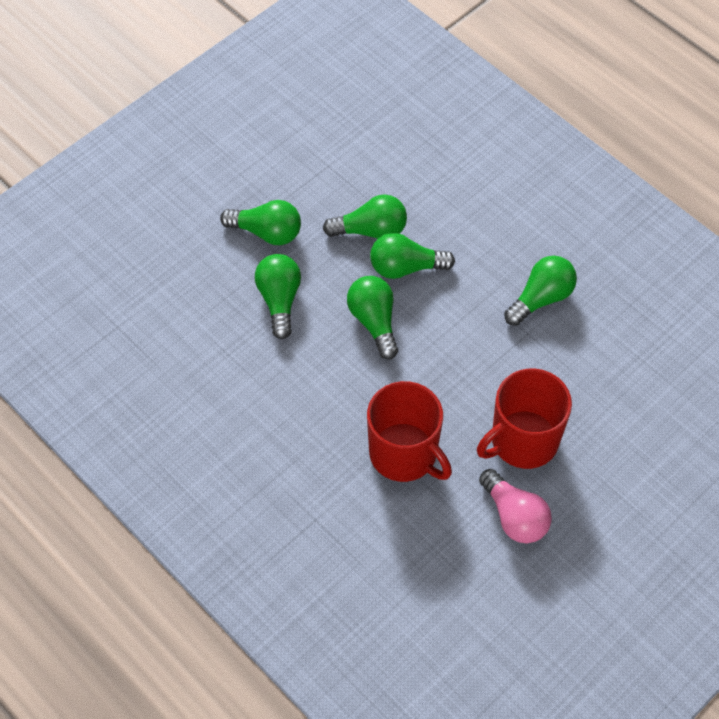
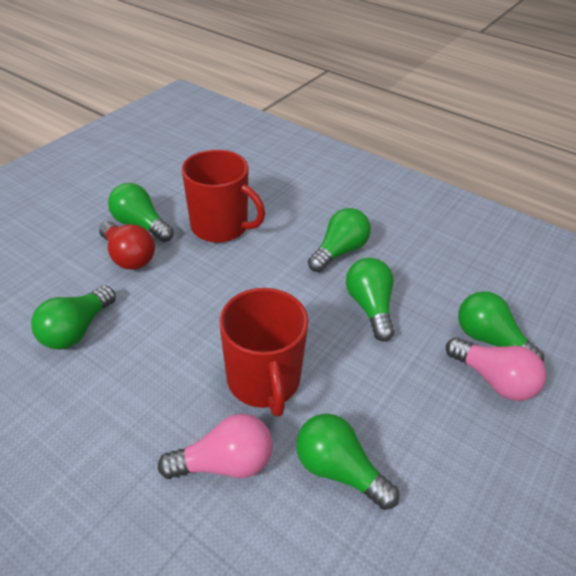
pink light bulb: 1 -> 2
red light bulb: 0 -> 1

